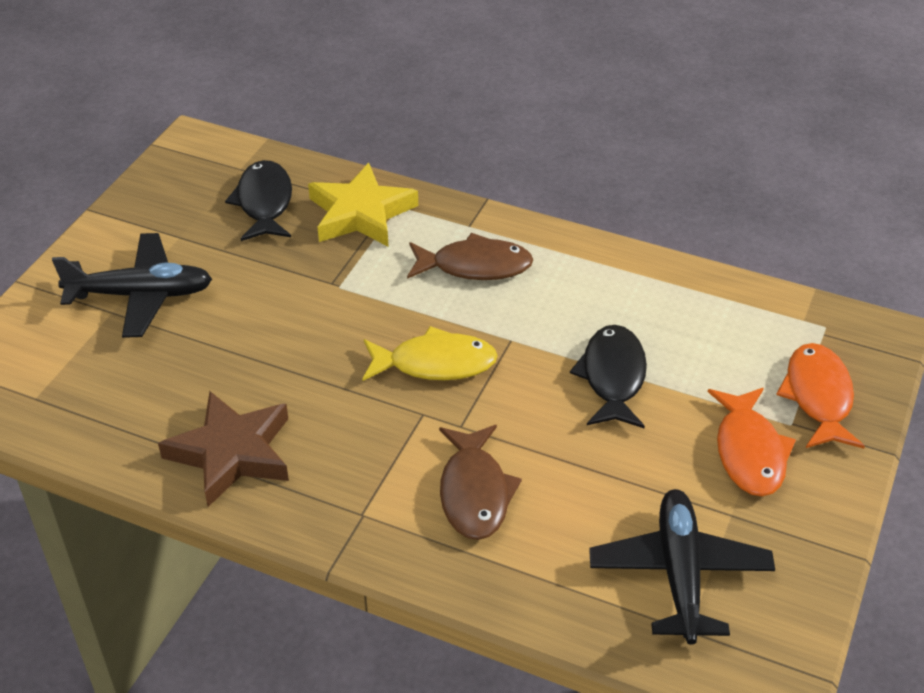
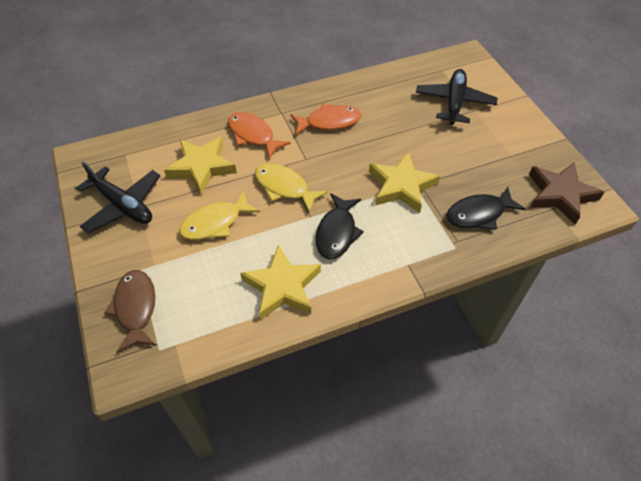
brown fish: 2 -> 1
yellow fish: 1 -> 2
yellow star: 1 -> 3

